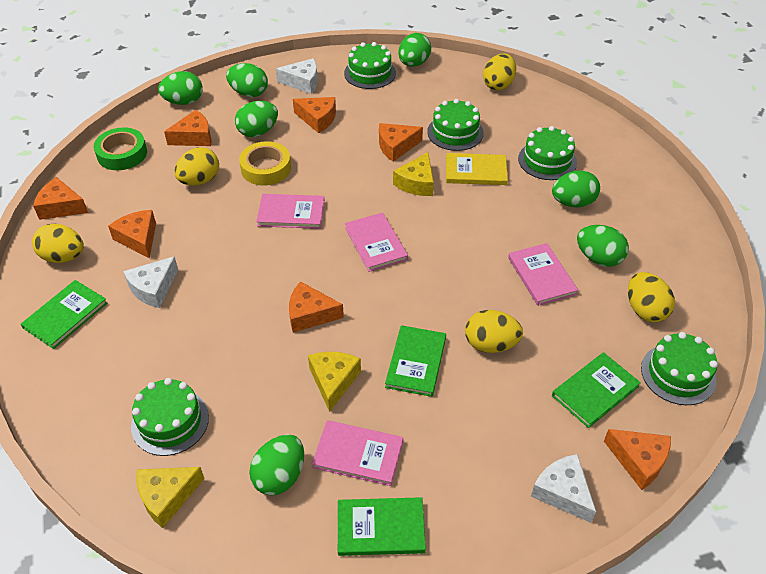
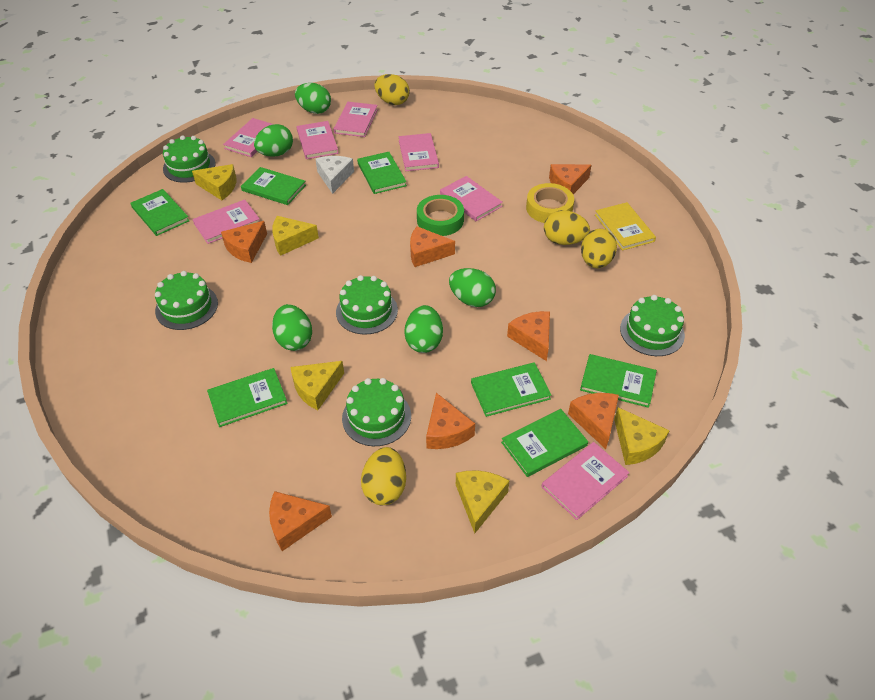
green book: 4 -> 7
green egg: 7 -> 5
pink book: 4 -> 7
white cheese: 3 -> 1
yellow cheese: 3 -> 5
yellow egg: 5 -> 4

